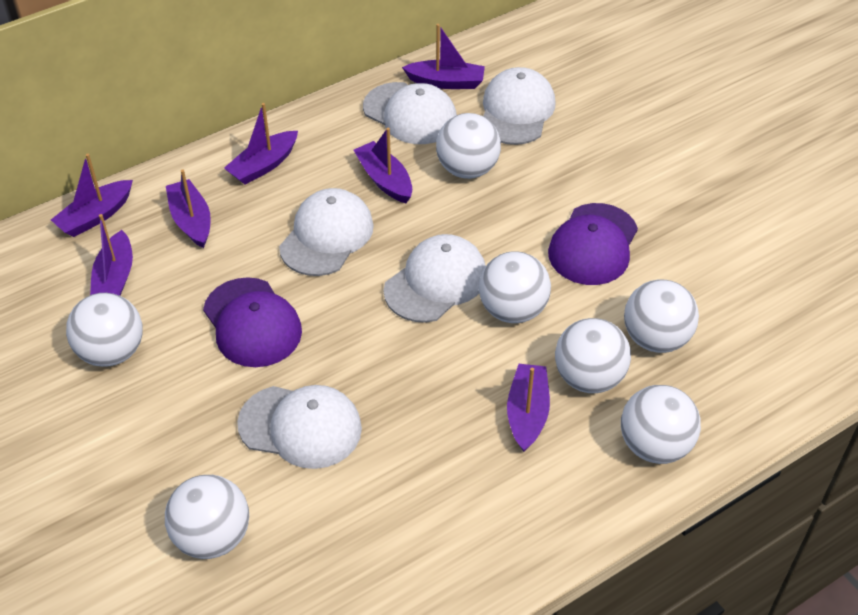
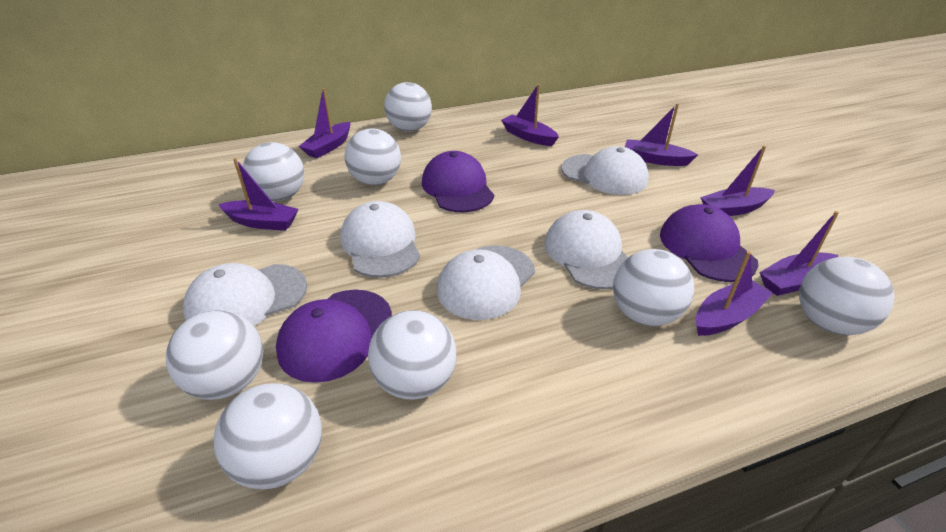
purple cap: 2 -> 3
white ball: 7 -> 8

